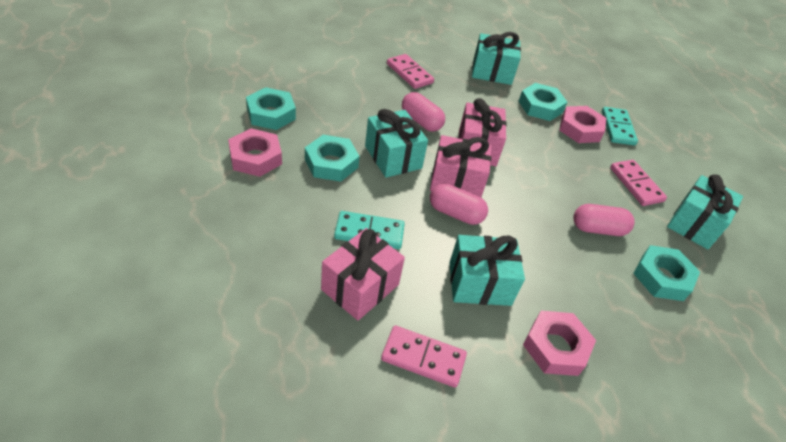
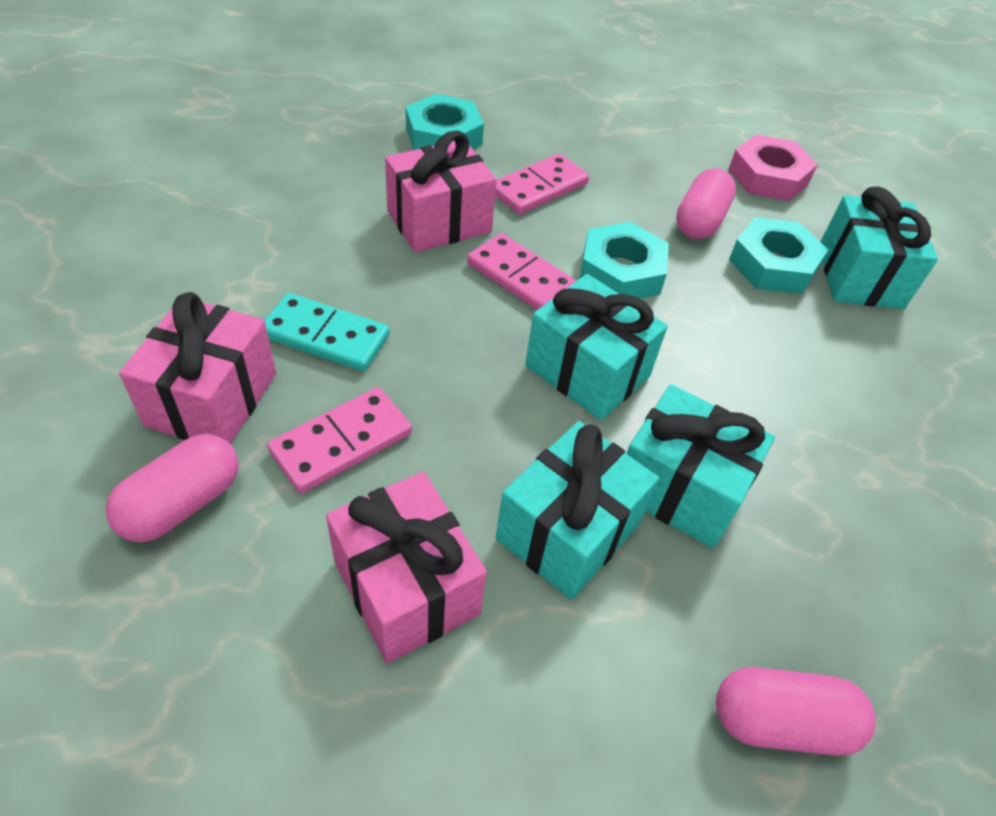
pink nut: 3 -> 1
turquoise domino: 2 -> 1
turquoise nut: 4 -> 3

